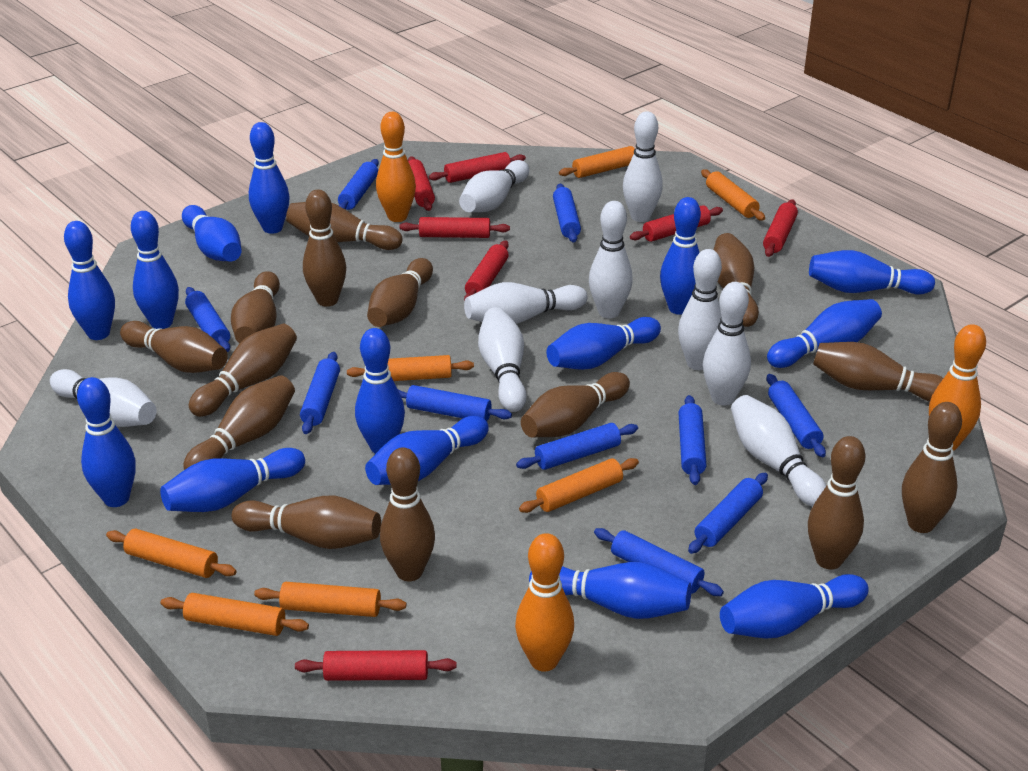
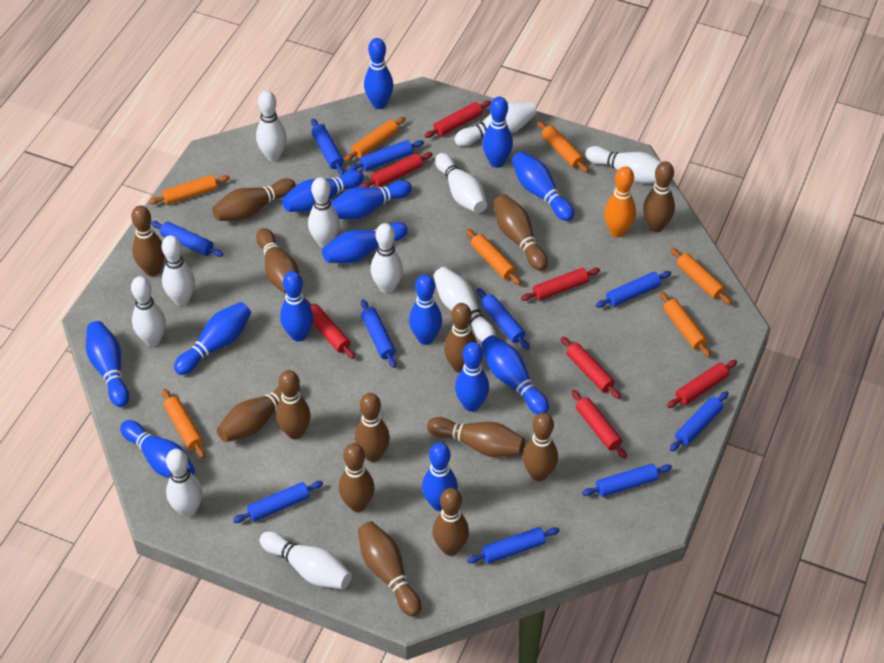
orange bowling pin: 3 -> 1
white bowling pin: 9 -> 11

